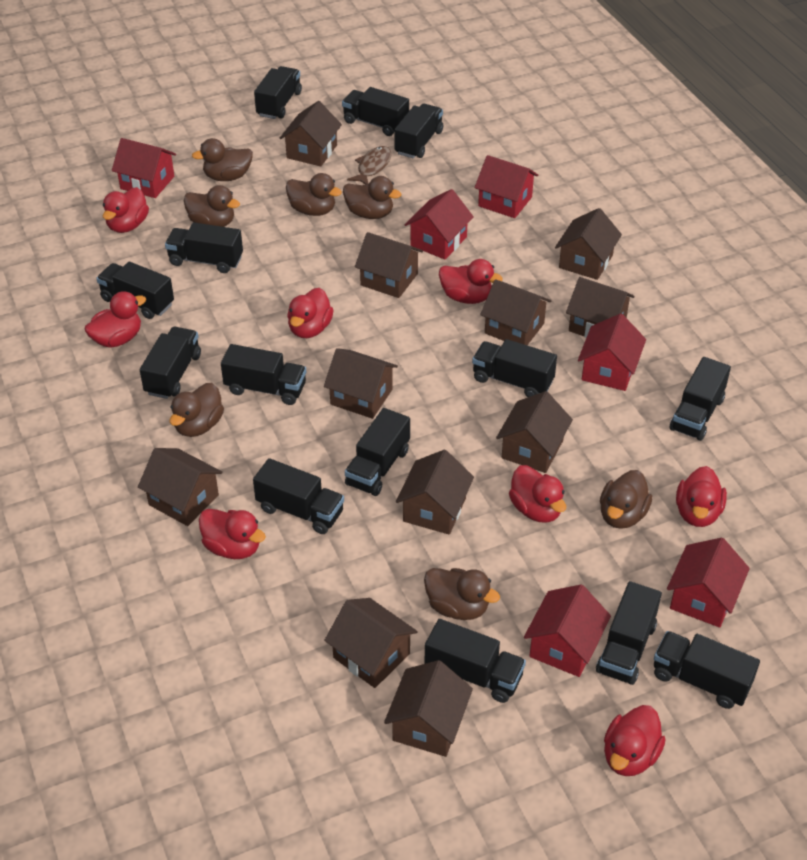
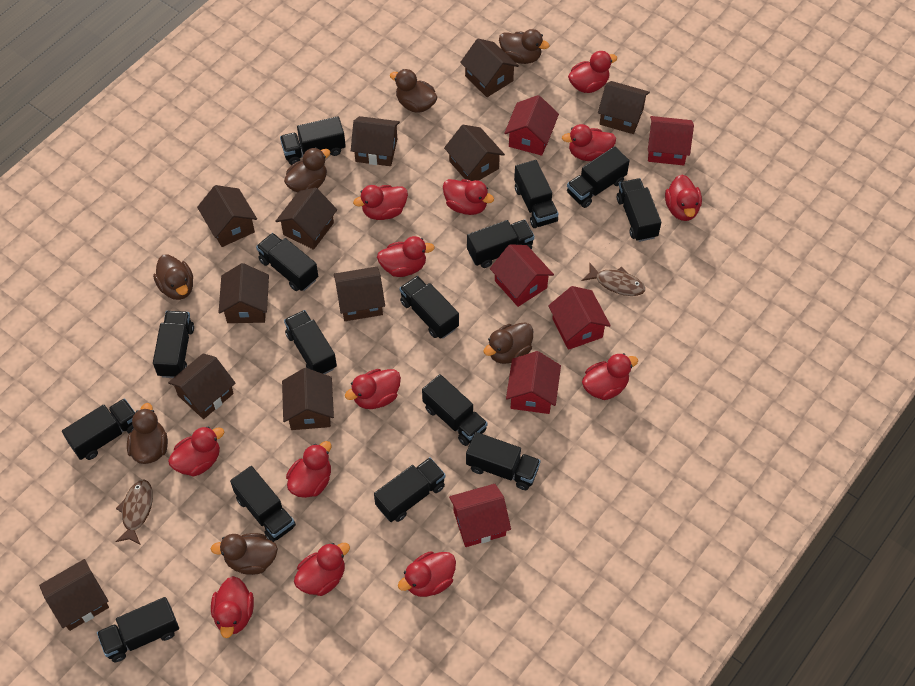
black truck: 14 -> 15
brown fish: 1 -> 2
red duck: 8 -> 13

